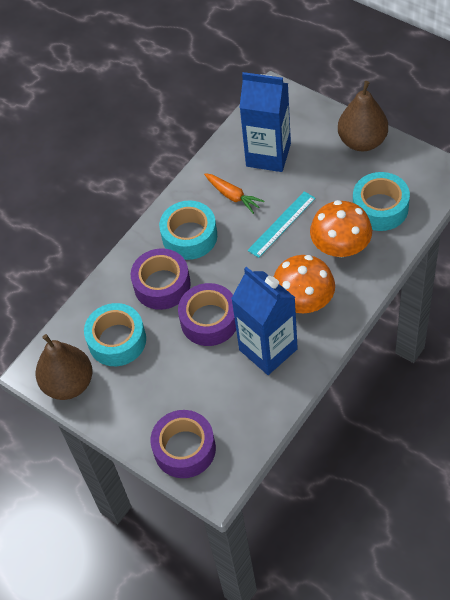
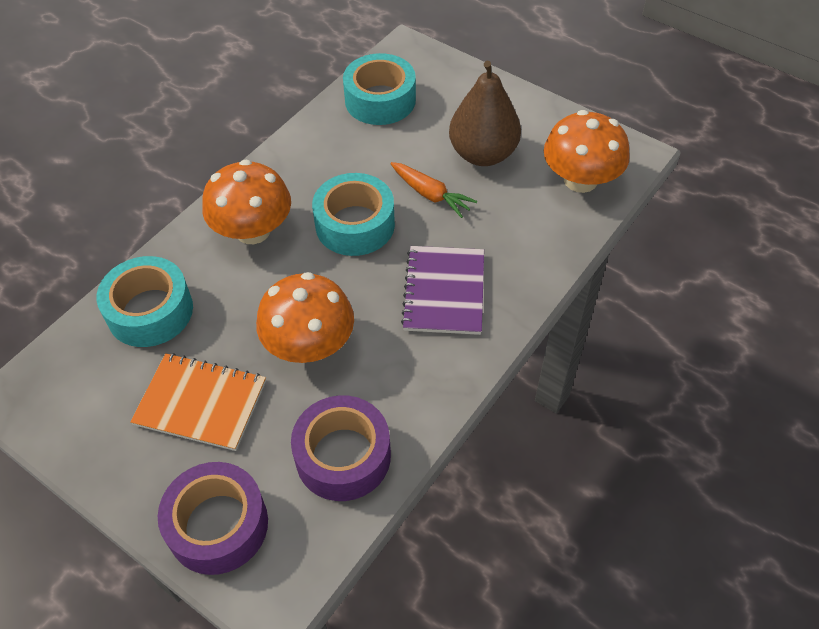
blue carton: 2 -> 0
brown pear: 2 -> 1
orange mushroom: 2 -> 3
orange notebook: 0 -> 1
purple notebook: 0 -> 1
purple tape: 3 -> 2
turquoise ruler: 1 -> 0

